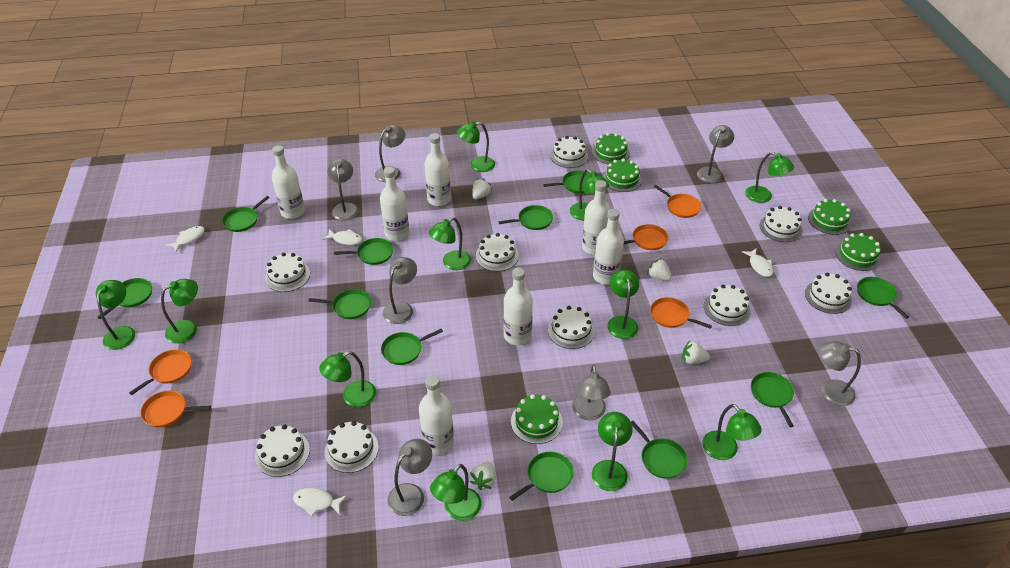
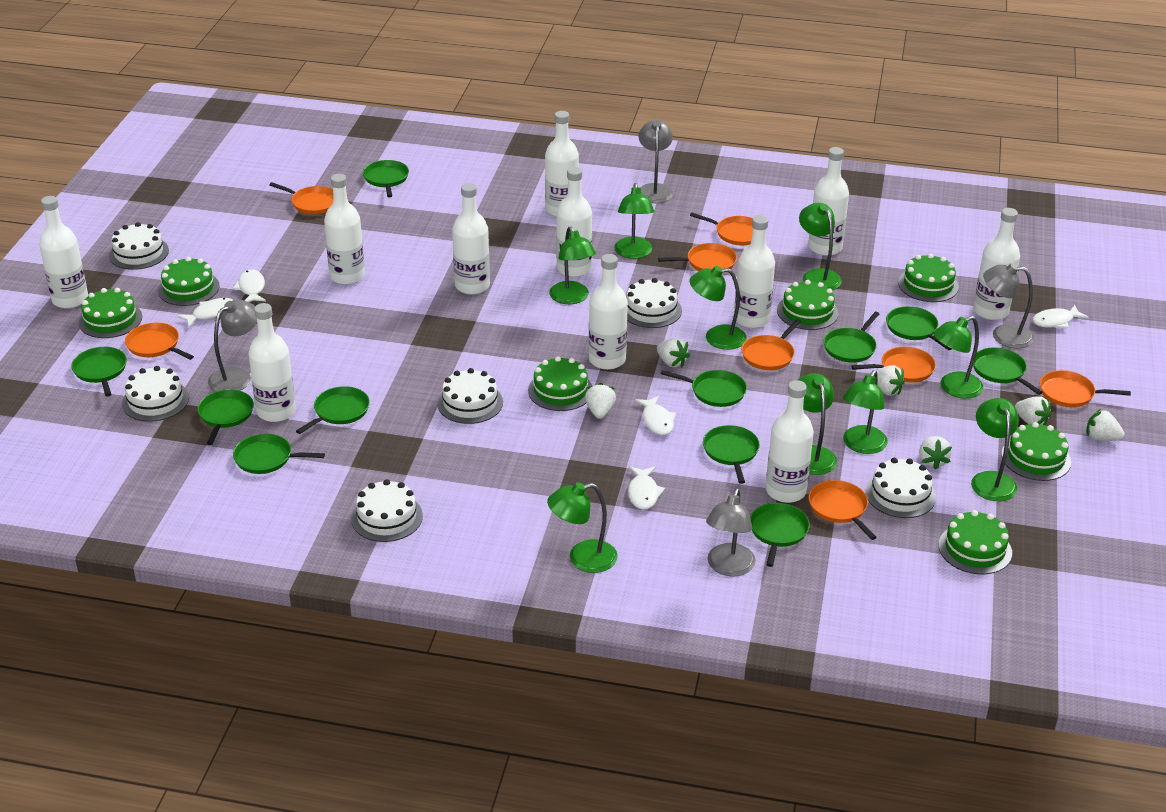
green cake: 5 -> 7
green lamp: 11 -> 9
grey lamp: 7 -> 4
orange pan: 5 -> 8
white bottle: 7 -> 11
white cake: 9 -> 6
white fish: 4 -> 5
white strawberry: 4 -> 6

